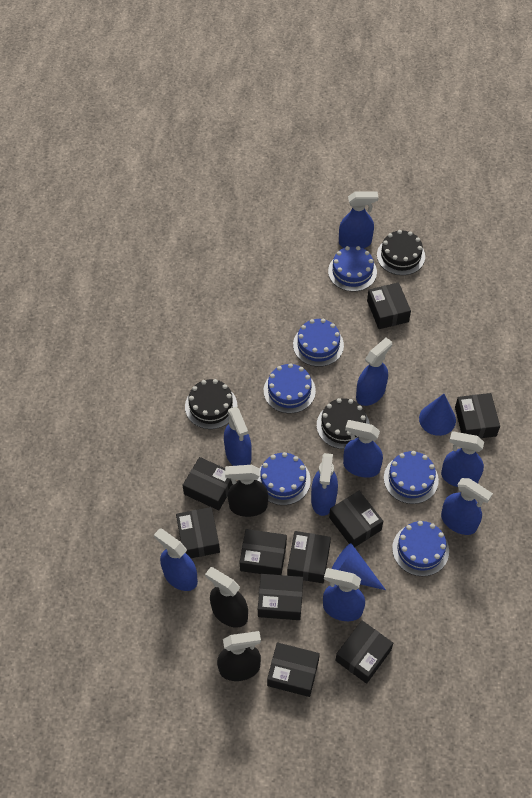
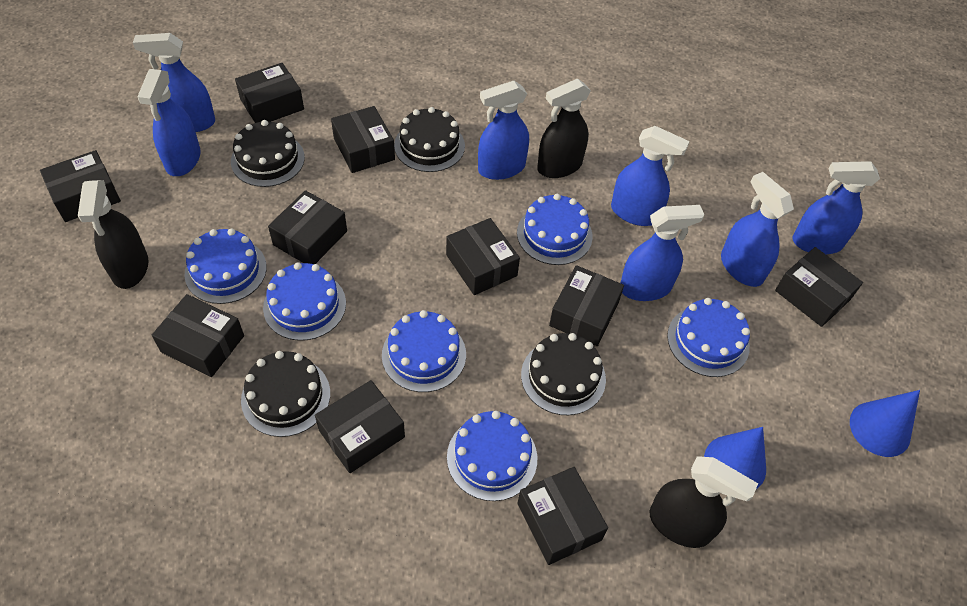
black cake: 3 -> 4
blue spray bottle: 9 -> 7

